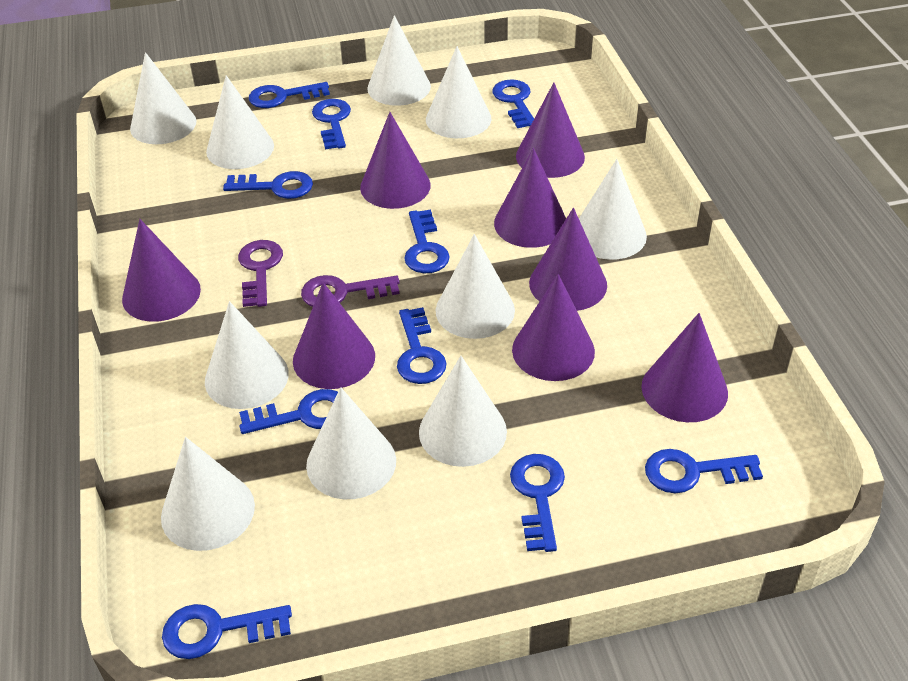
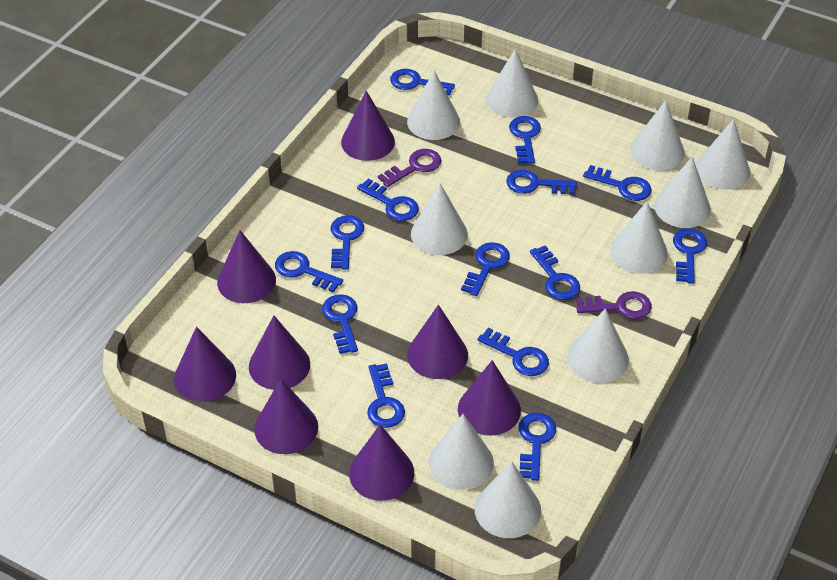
blue key: 10 -> 14

